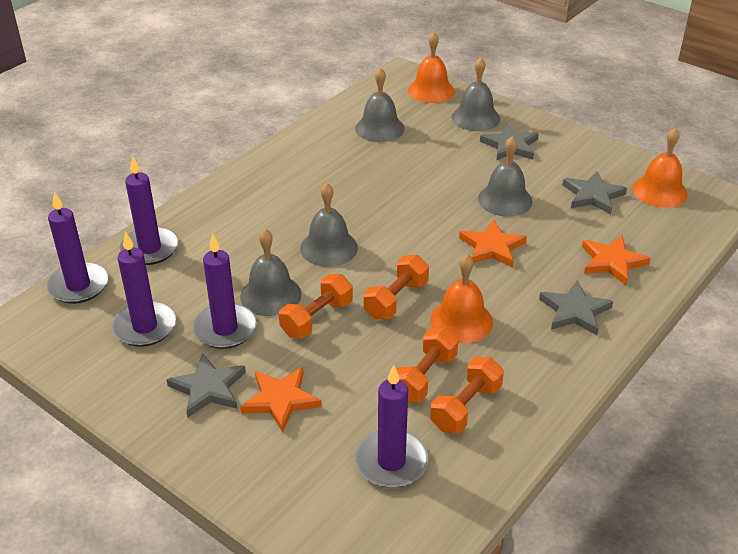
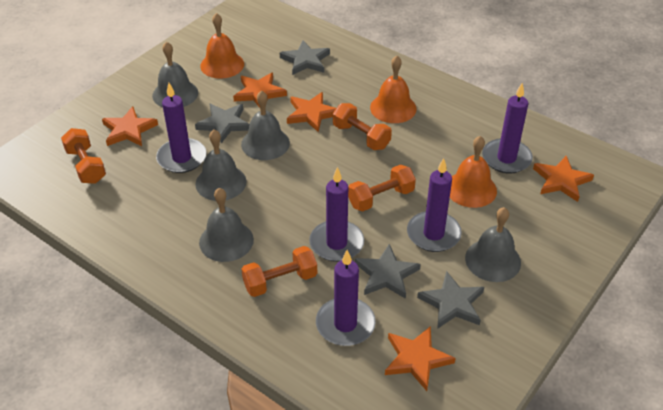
orange star: 3 -> 5

